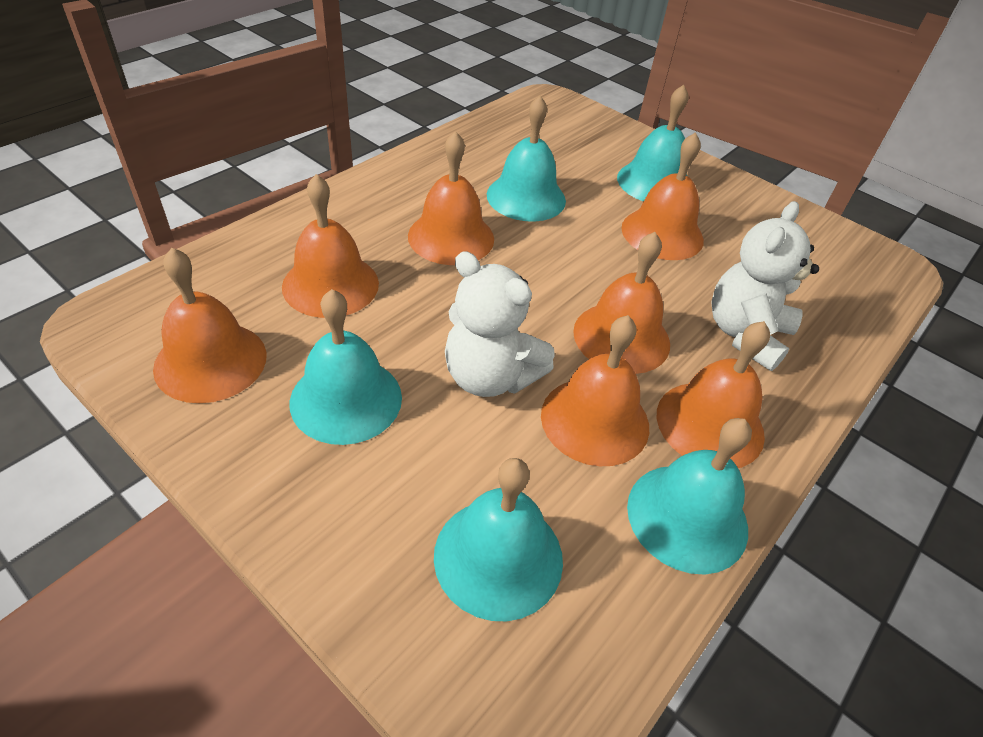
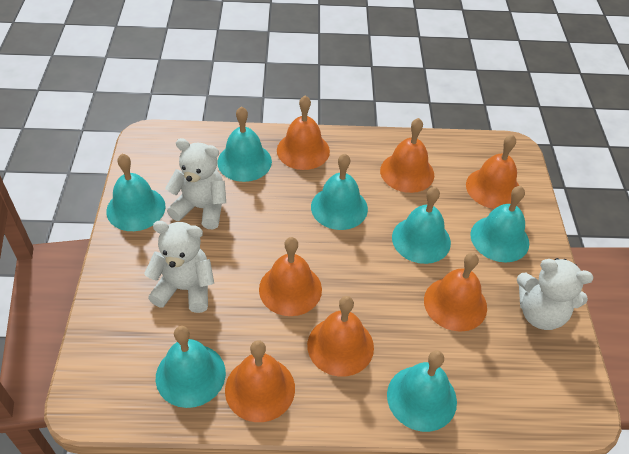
turquoise bell: 5 -> 7
white teddy bear: 2 -> 3

